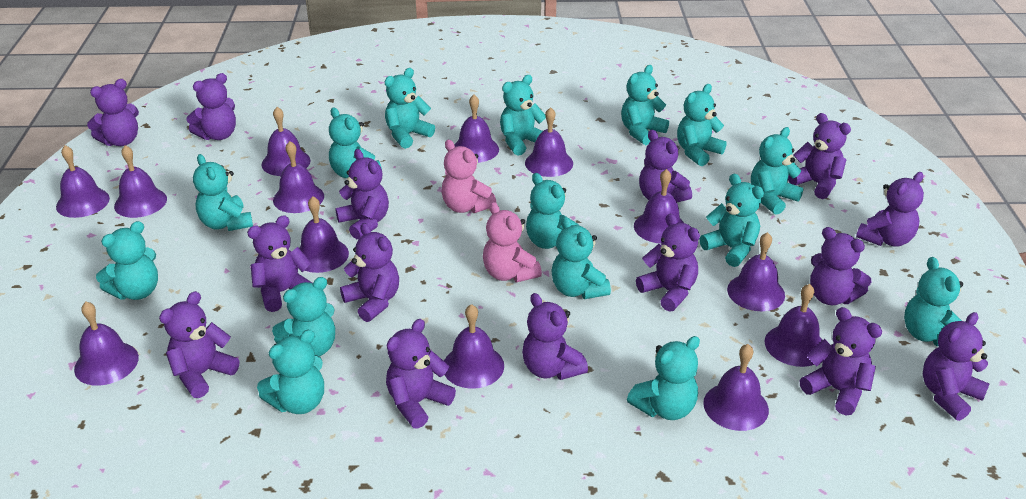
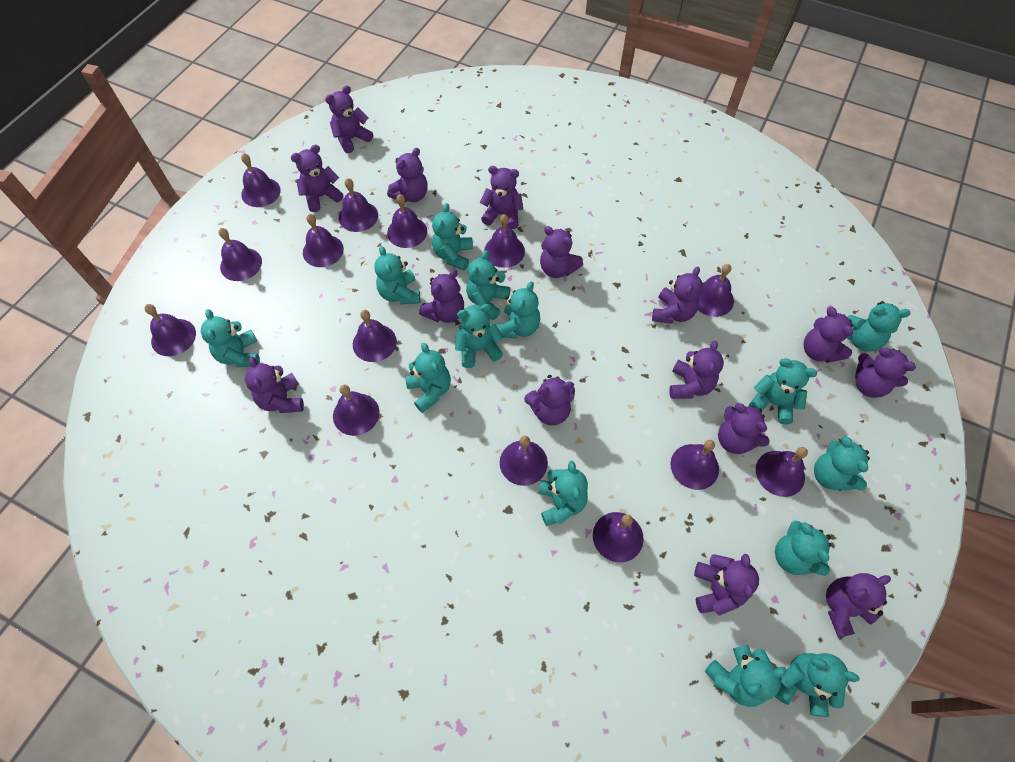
pink teddy bear: 2 -> 0
purple bell: 13 -> 14
turquoise teddy bear: 15 -> 14

